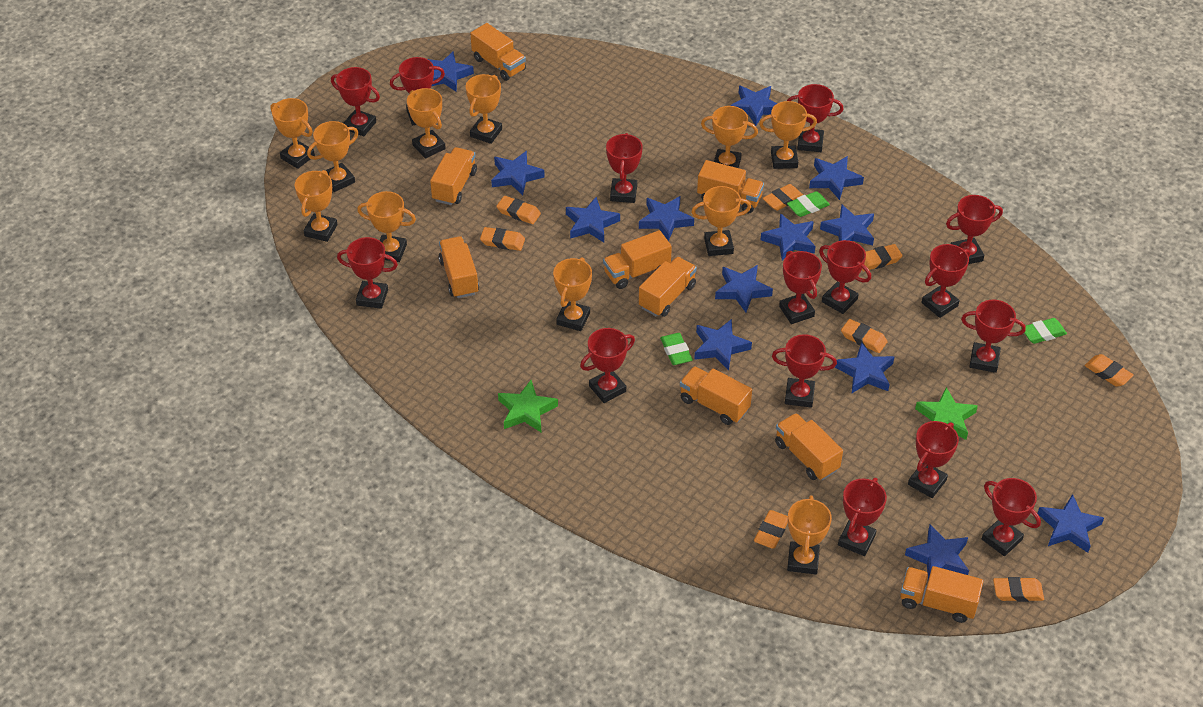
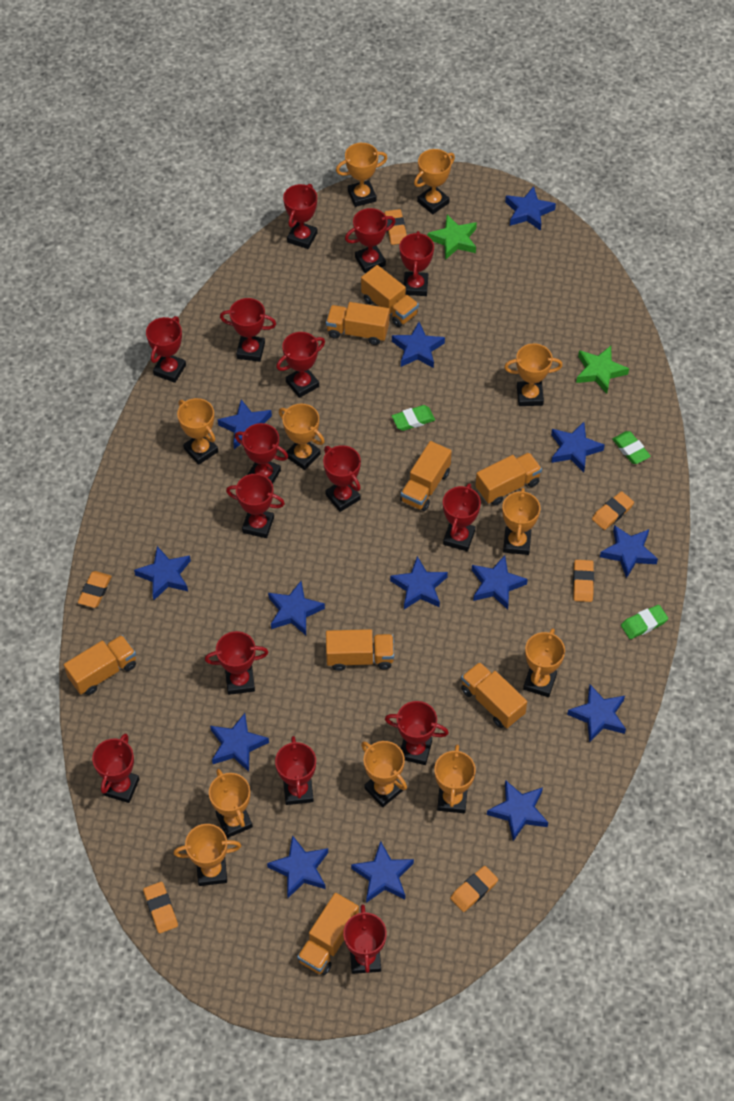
blue star: 13 -> 14
orange eraser: 8 -> 6
orange truck: 9 -> 8

